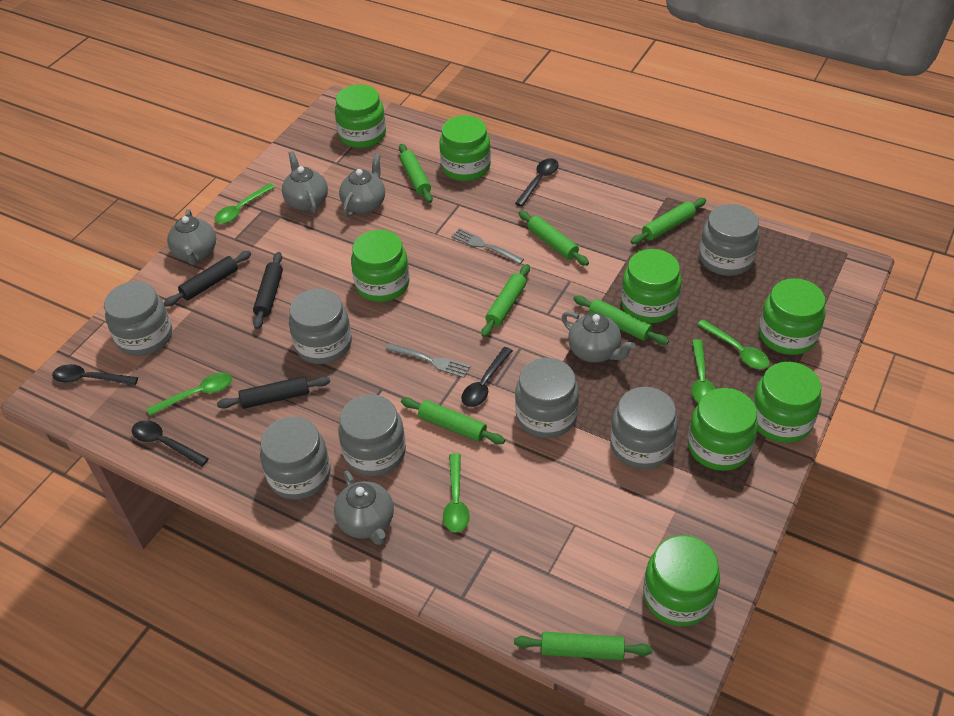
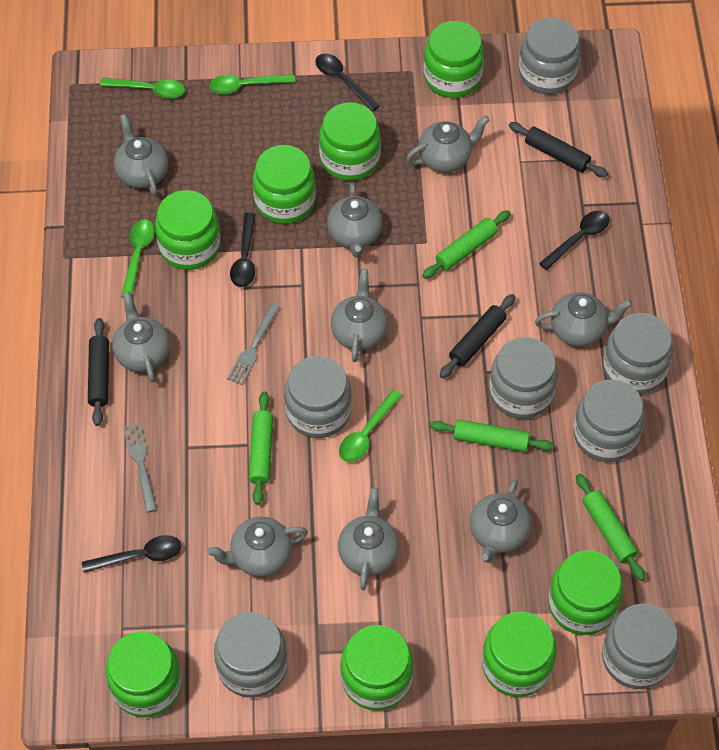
green rolling pin: 7 -> 4
green spoon: 5 -> 4
grey teapot: 5 -> 9

